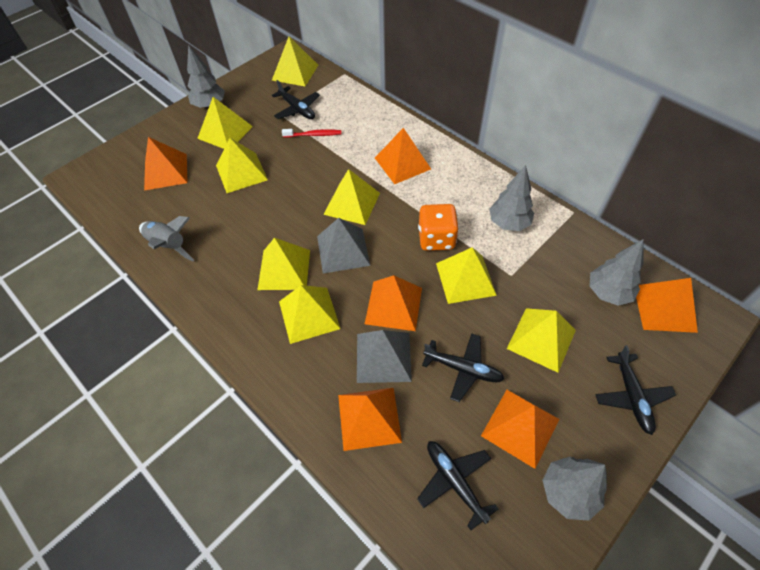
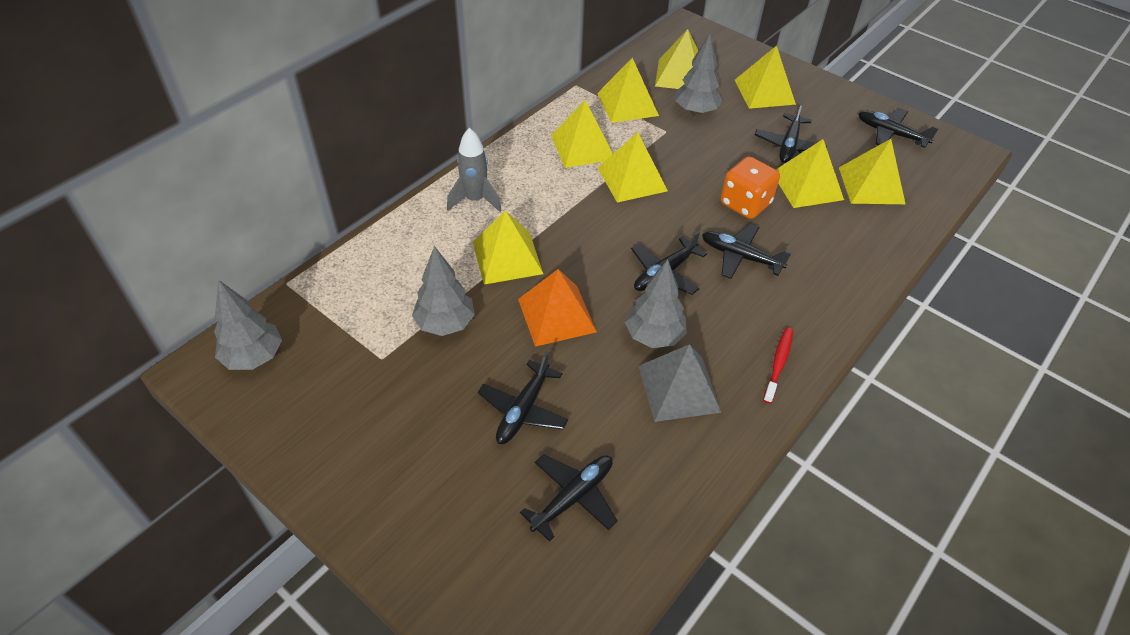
black plane: 4 -> 6
grey pyramid: 2 -> 1
orange pyramid: 6 -> 1

